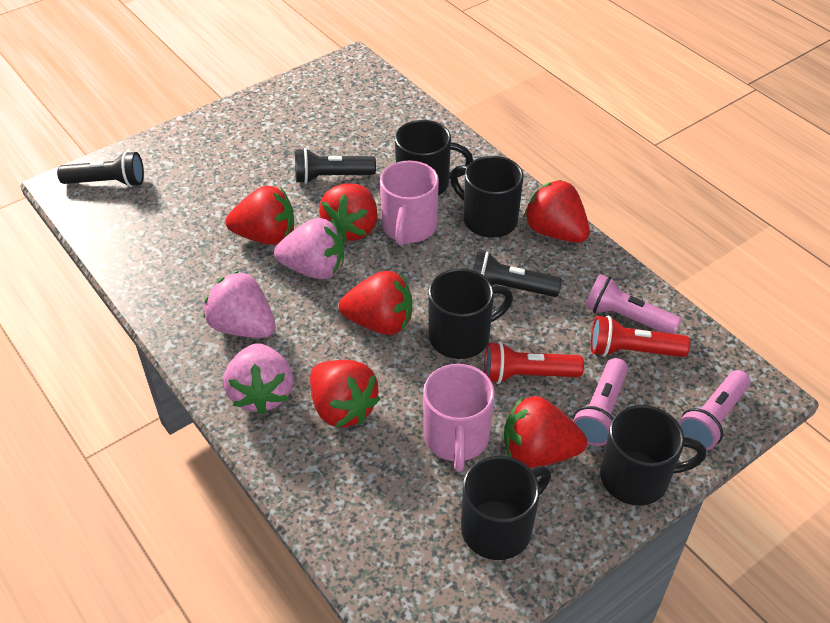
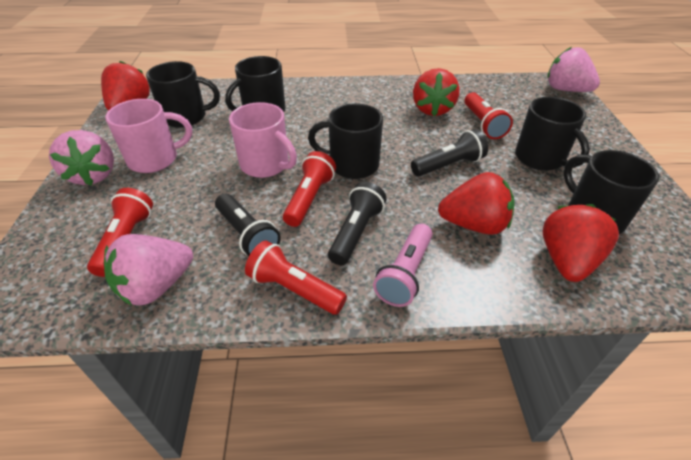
pink flashlight: 3 -> 1
red flashlight: 2 -> 4
red strawberry: 6 -> 4

